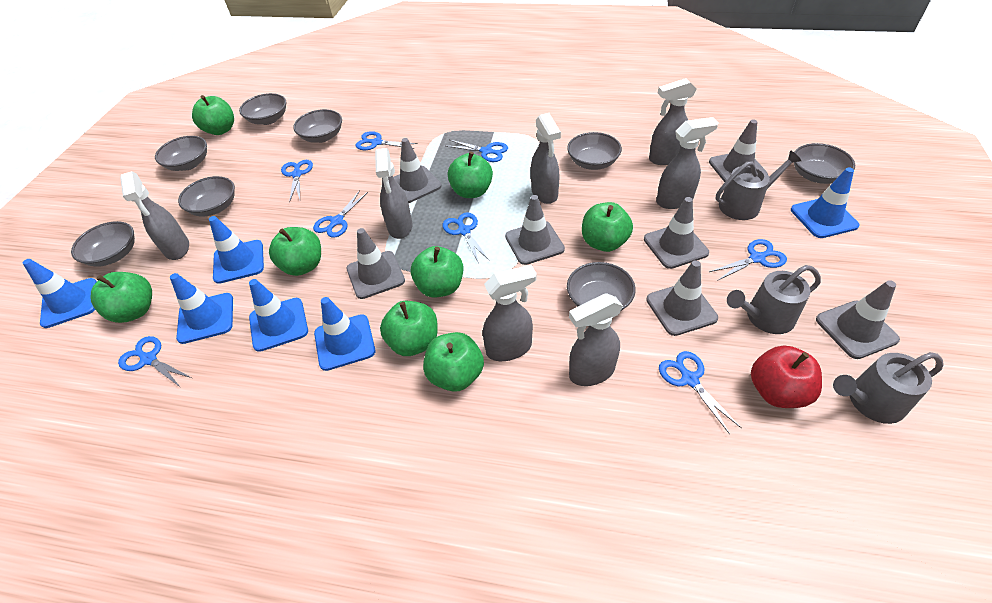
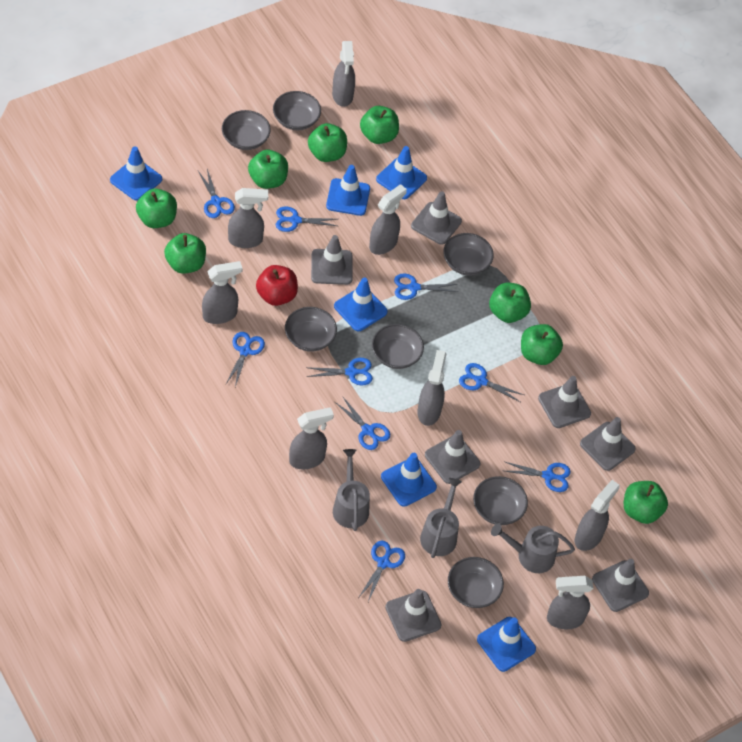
blue scissors: 8 -> 9
grey bowl: 8 -> 7
grey spray bottle: 7 -> 8

